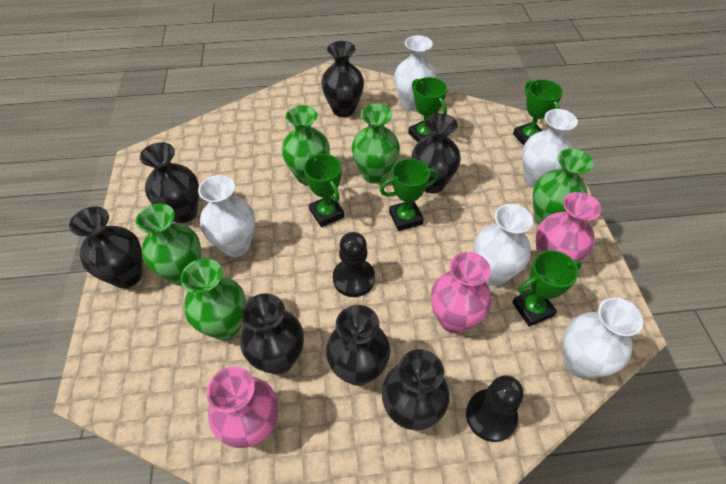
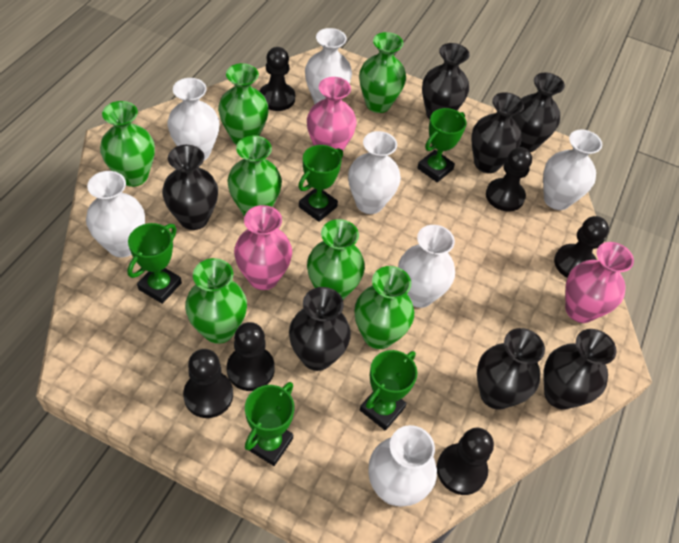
black pawn: 2 -> 6
green vase: 5 -> 7
white vase: 5 -> 7

